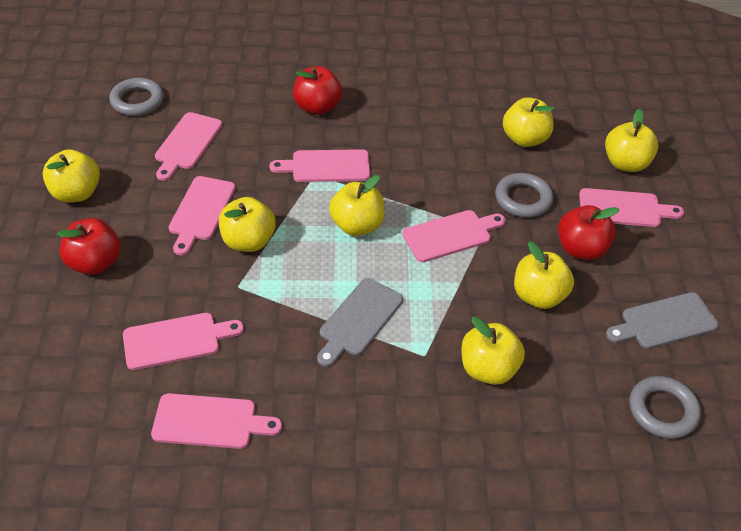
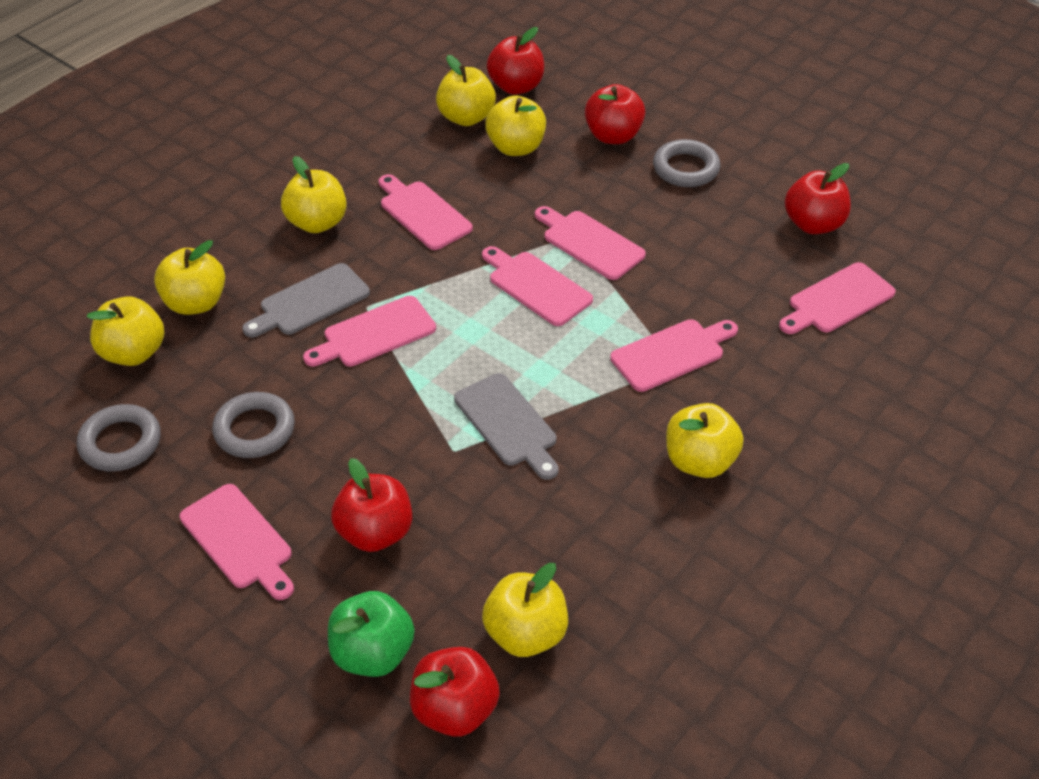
green apple: 0 -> 1
red apple: 3 -> 5

